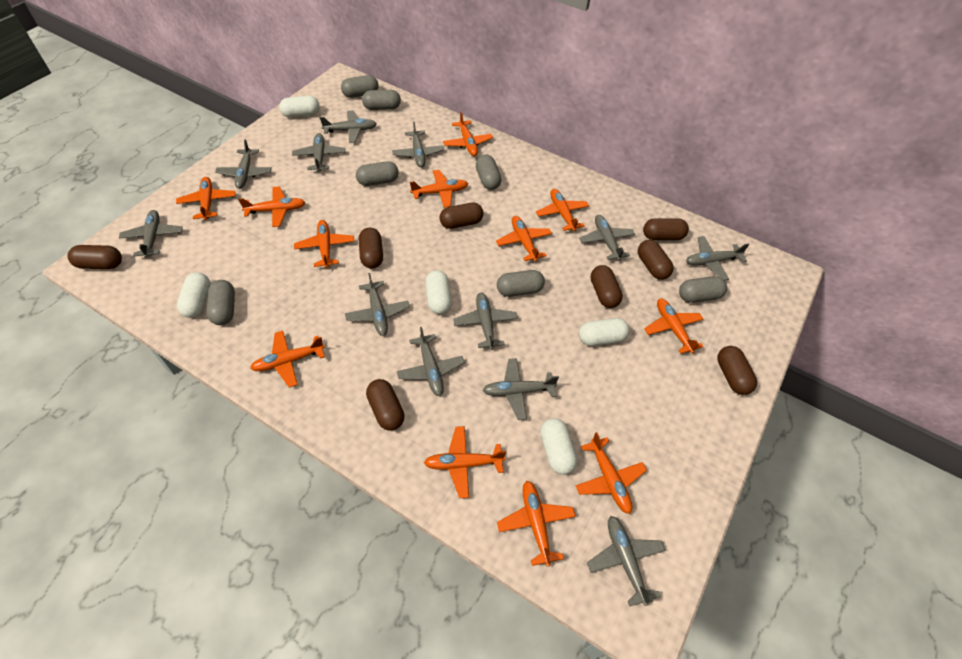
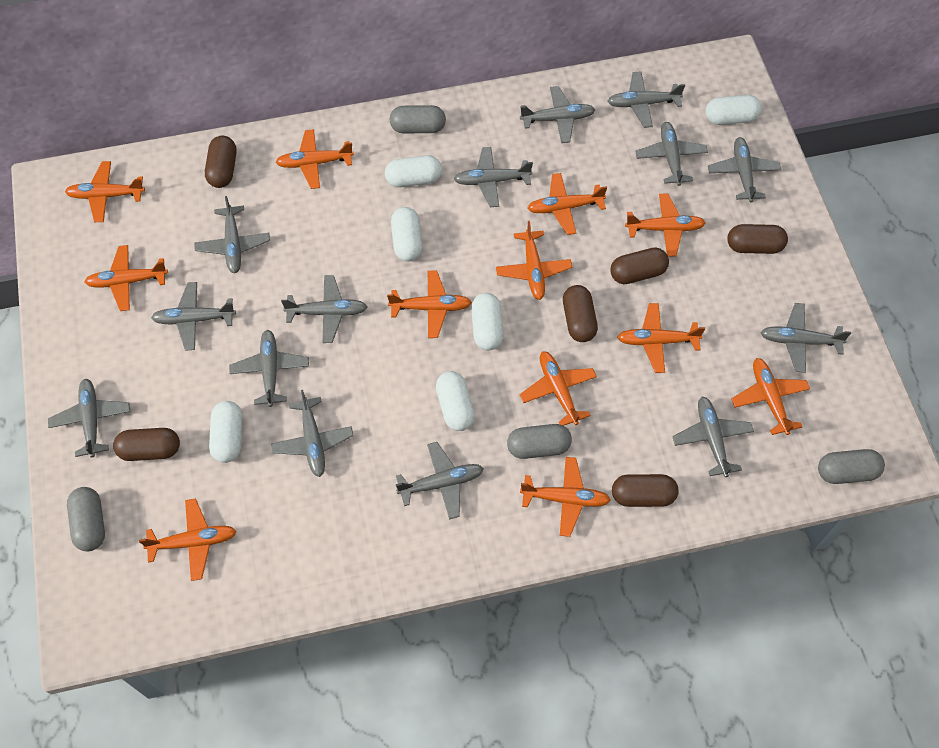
brown capsule: 8 -> 6
grey capsule: 7 -> 4
grey plane: 12 -> 14
white capsule: 5 -> 6

